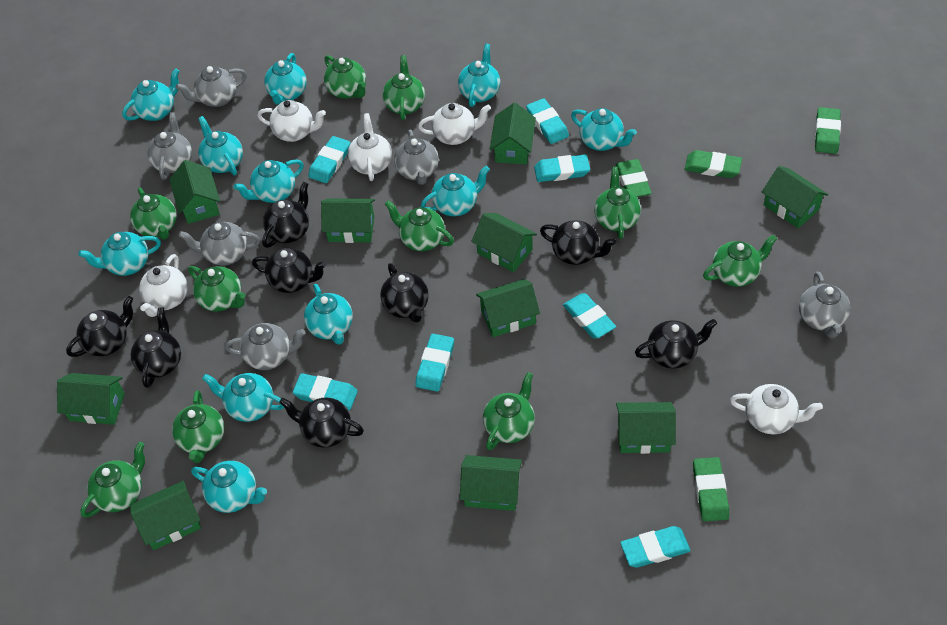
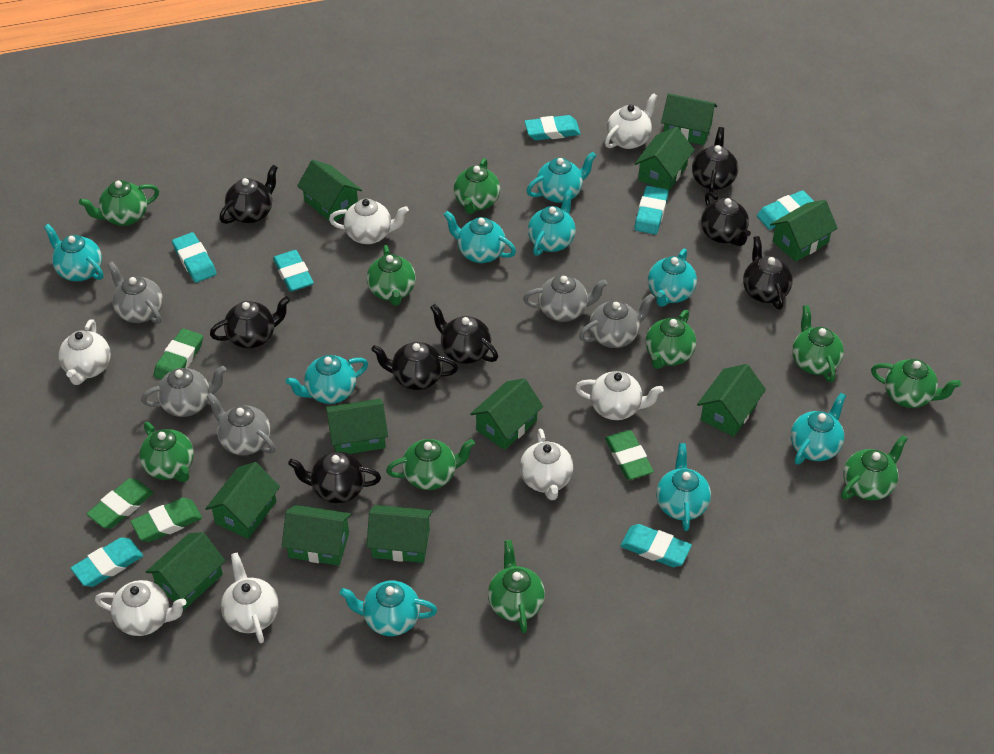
green house: 10 -> 11
grey teapot: 6 -> 5
turquoise teapot: 11 -> 9
white teapot: 5 -> 7

